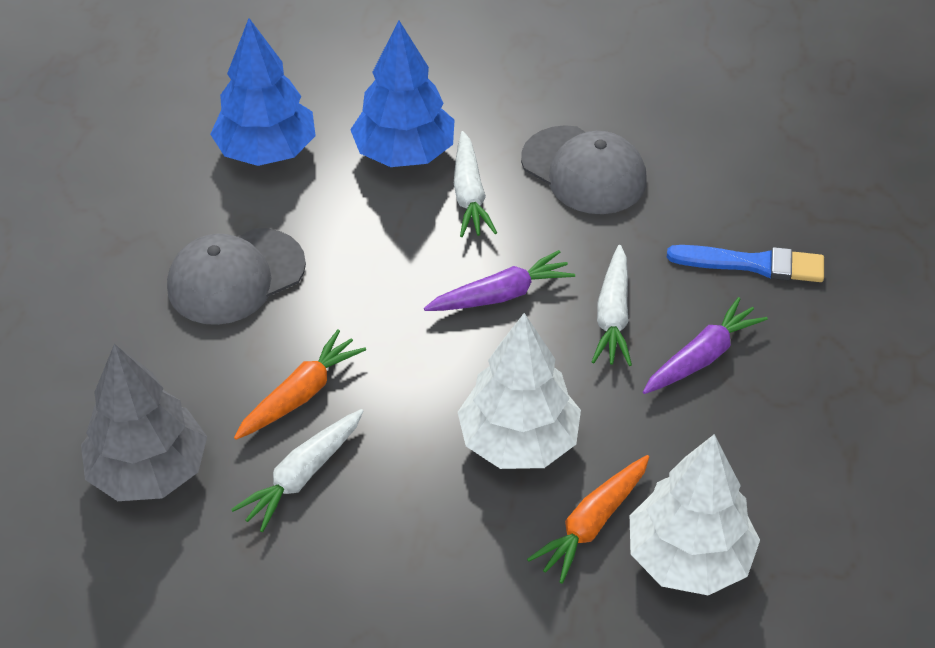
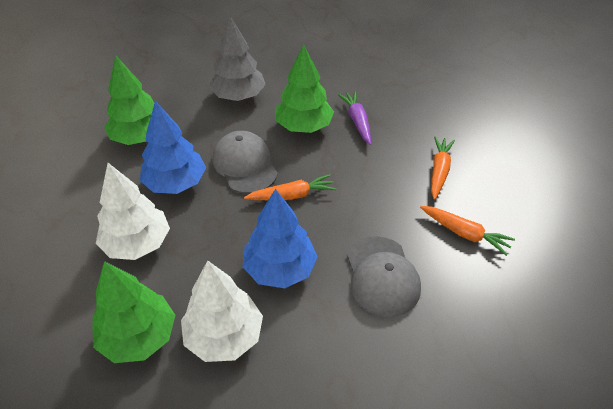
blue brush: 1 -> 0
green tree: 0 -> 3
orange carrot: 2 -> 3
purple carrot: 2 -> 1
white carrot: 3 -> 0

